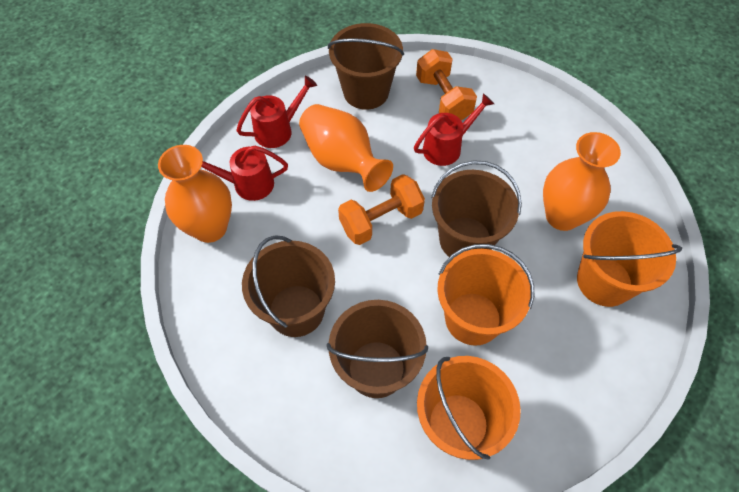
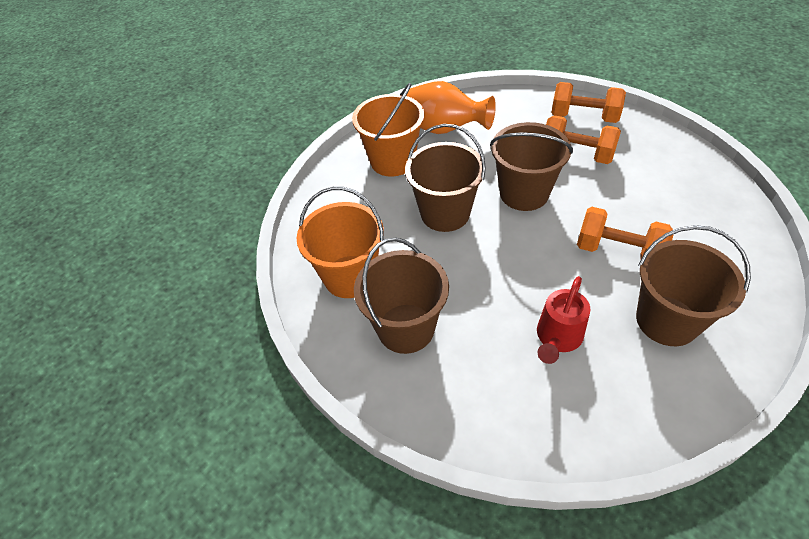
orange bucket: 3 -> 2
orange dumbbell: 2 -> 3
orange vase: 3 -> 1
red watering can: 3 -> 1

